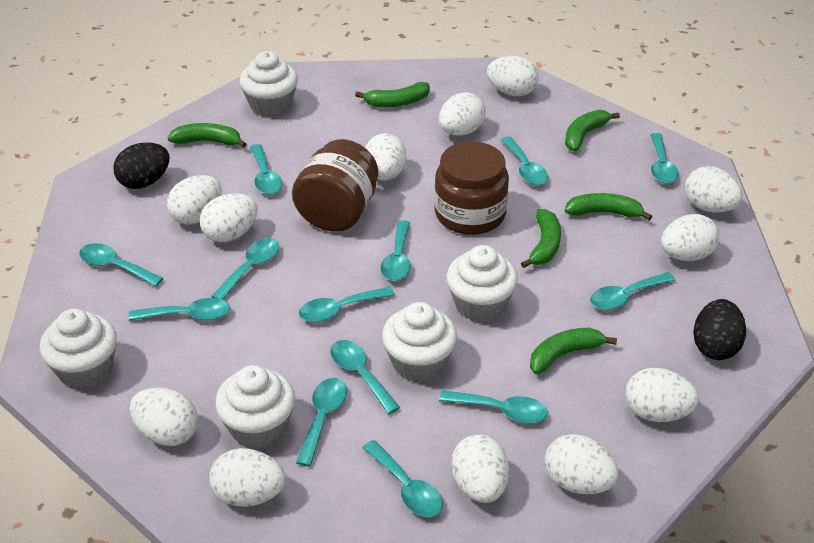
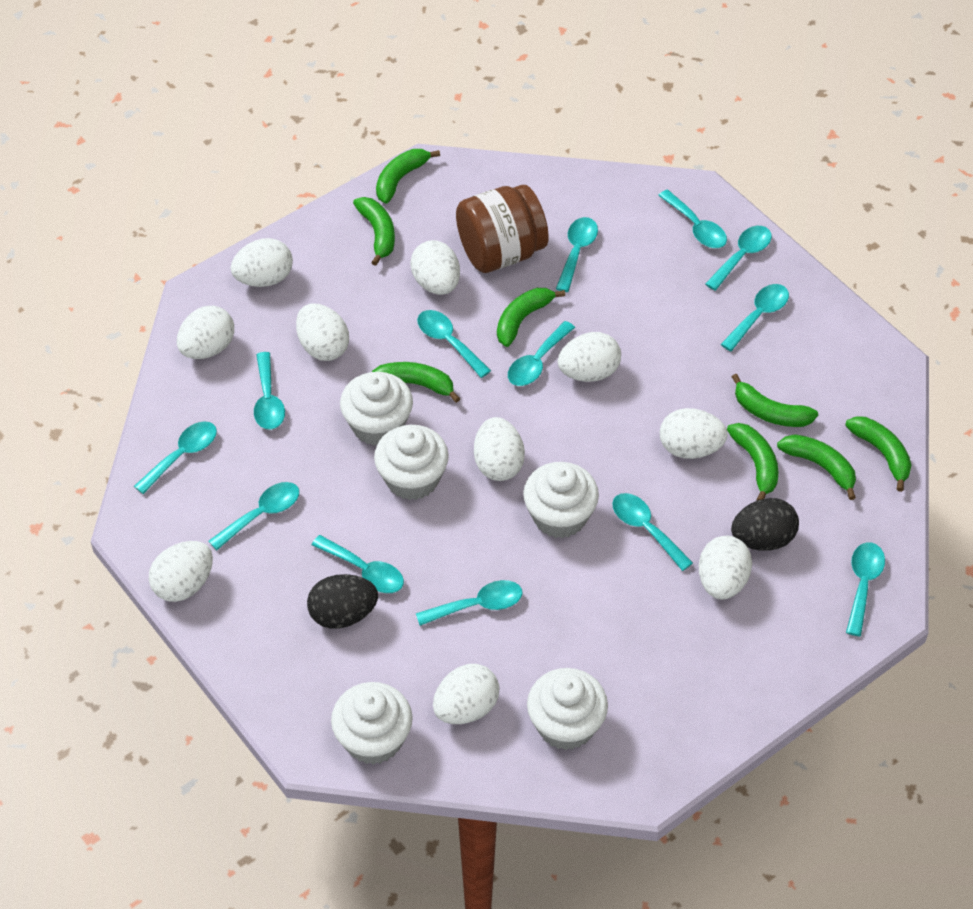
brown jar: 2 -> 1
green banana: 6 -> 8
white egg: 12 -> 10

